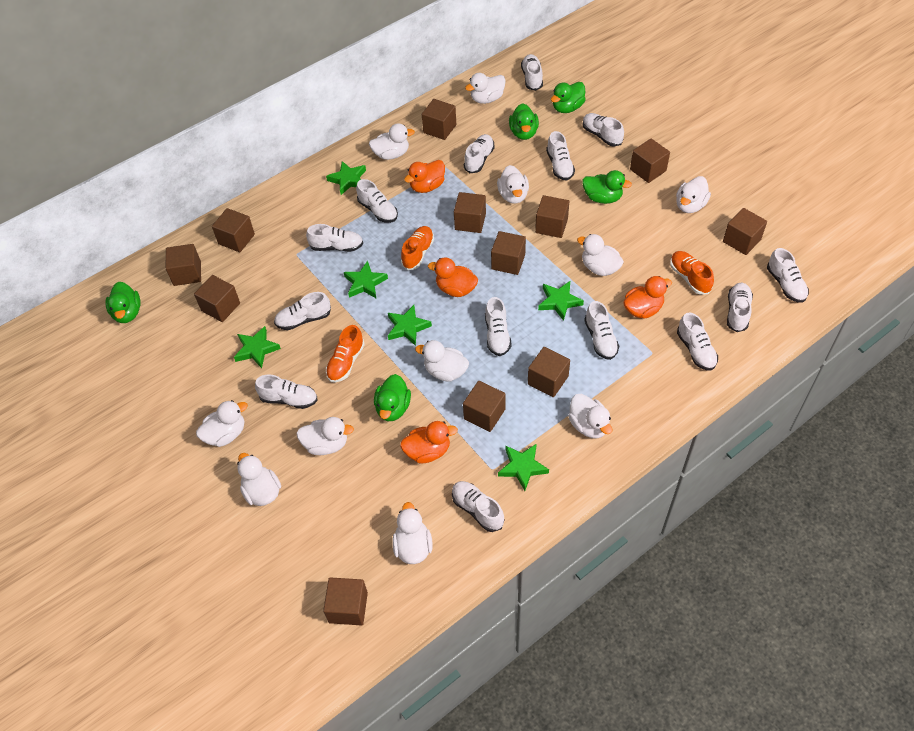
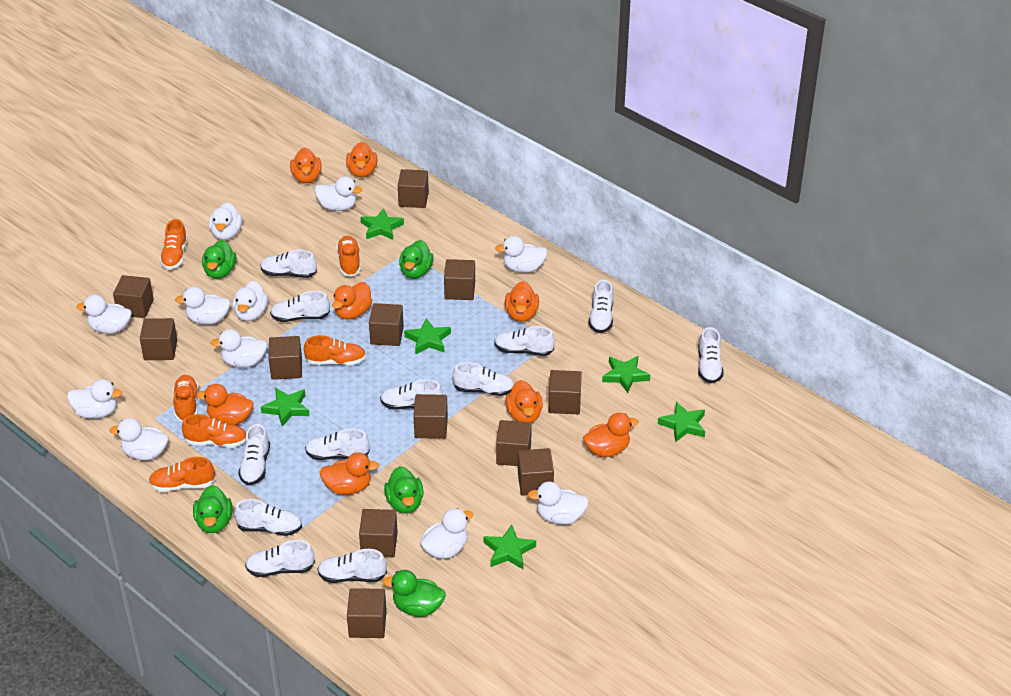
orange duck: 4 -> 8
orange shoe: 3 -> 6
white shoe: 14 -> 12

